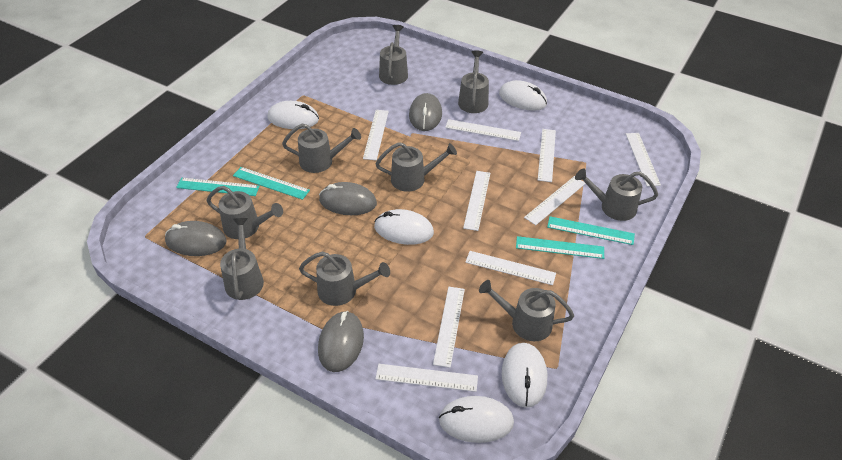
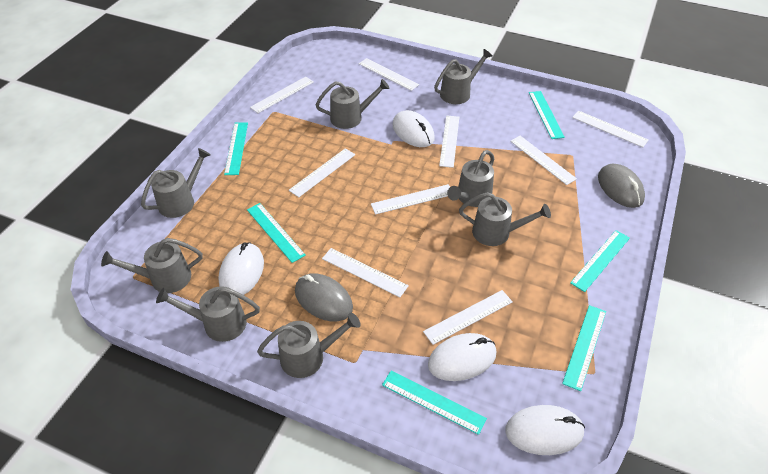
grey mouse: 4 -> 2
grey watering can: 9 -> 8
turquoise ruler: 4 -> 6
white mouse: 5 -> 4

